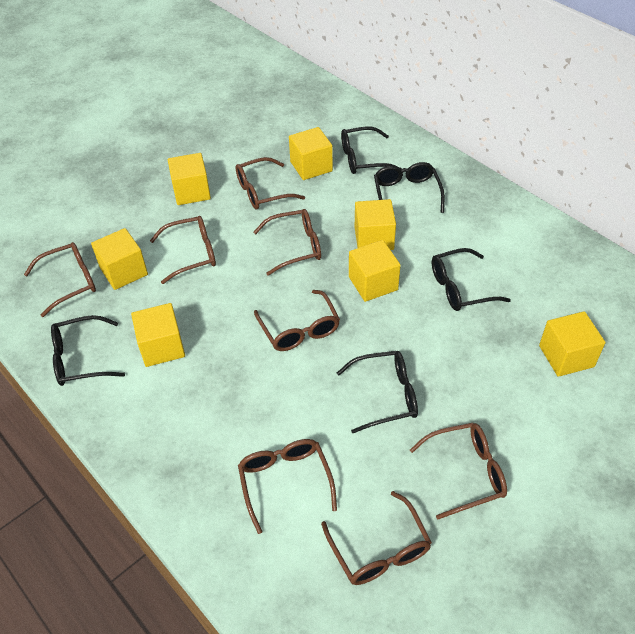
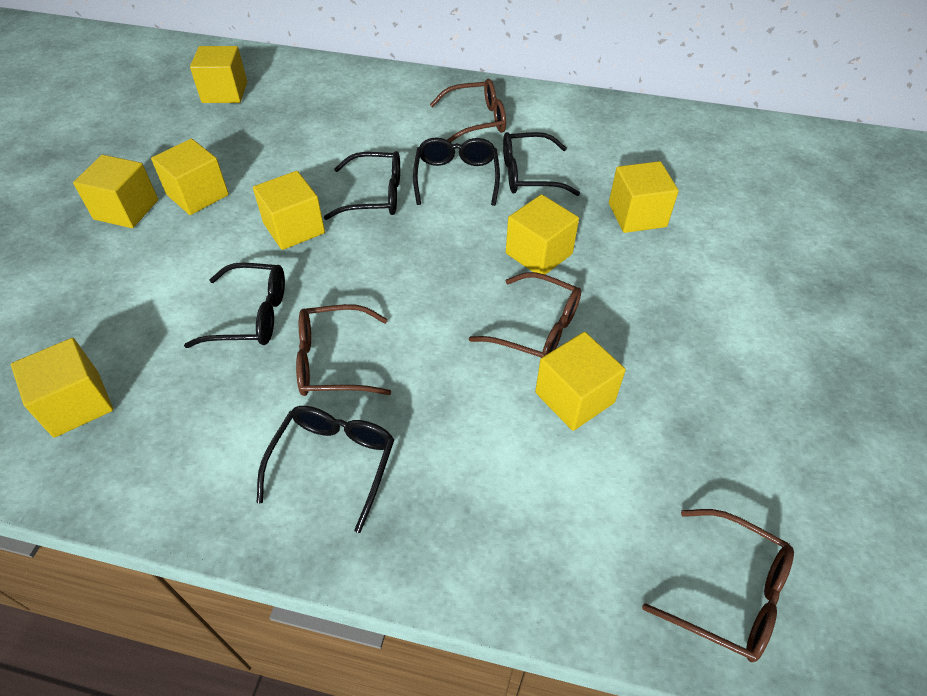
brown glasses: 8 -> 4
yellow cube: 7 -> 8

